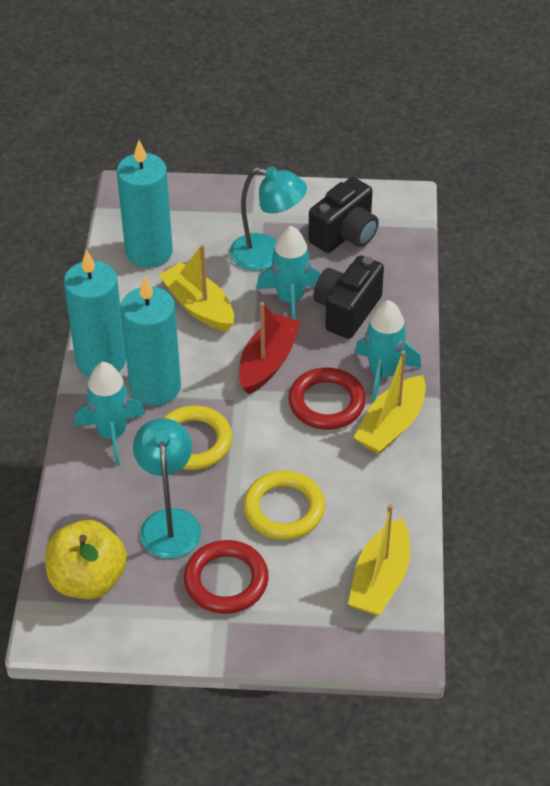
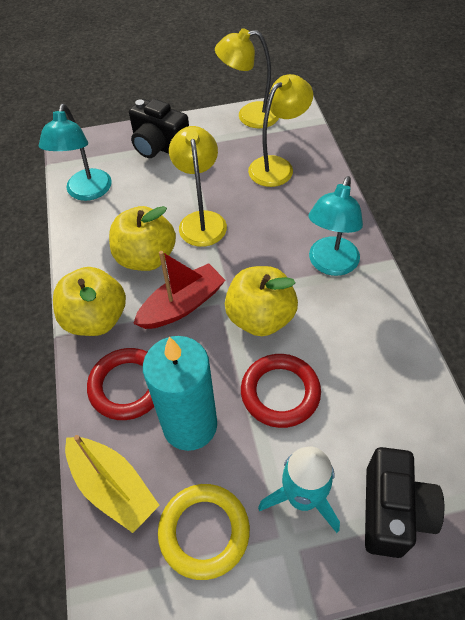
turquoise candle: 3 -> 1
turquoise rocket: 3 -> 1
yellow apple: 1 -> 3
yellow boat: 3 -> 1
yellow lamp: 0 -> 3
yellow ring: 2 -> 1

